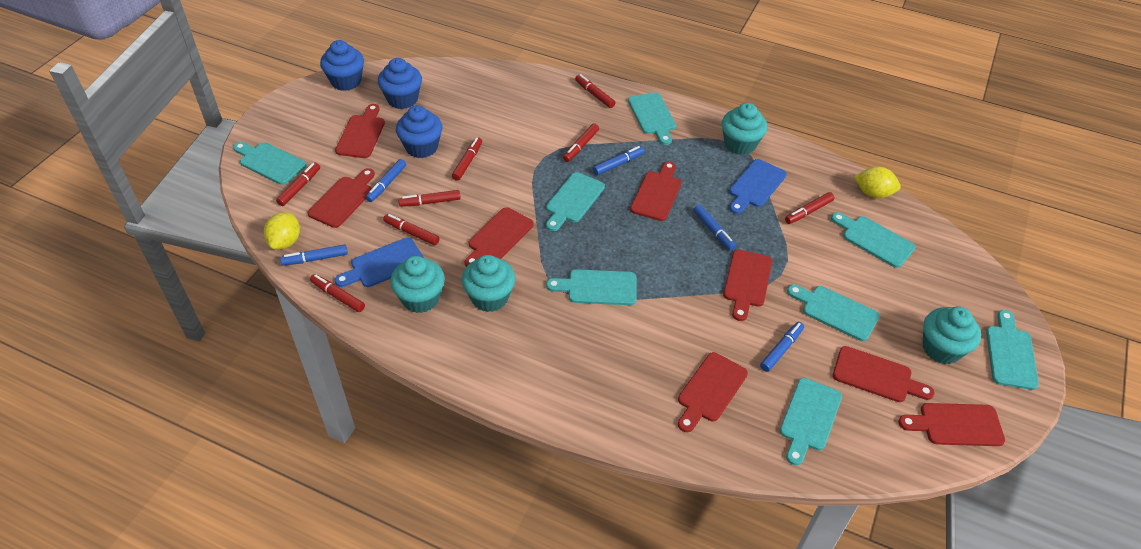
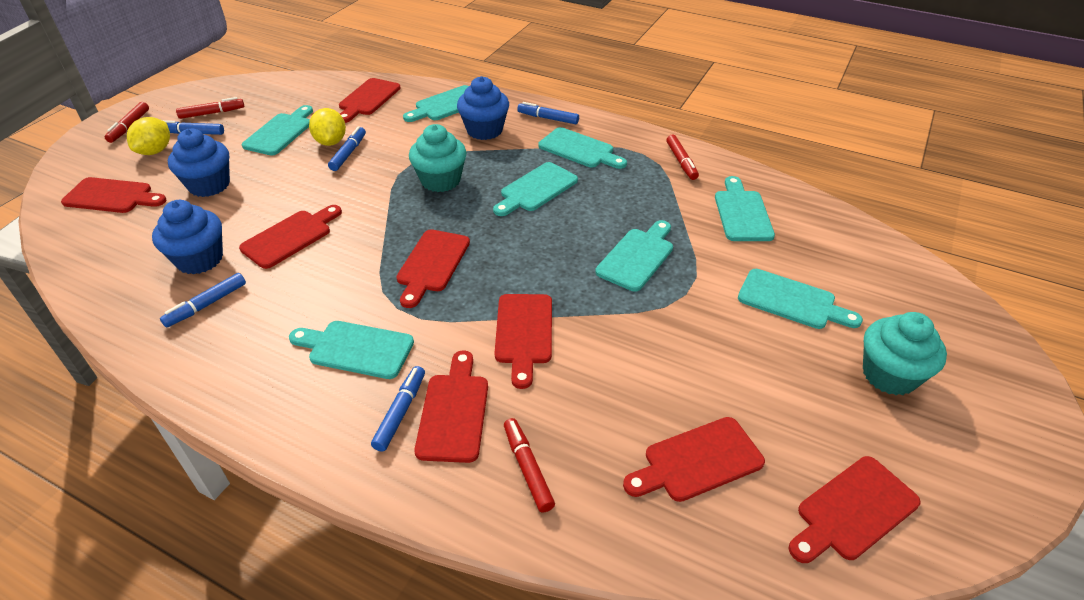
blue cutting board: 2 -> 0
red marker: 8 -> 4
turquoise cupcake: 4 -> 2

